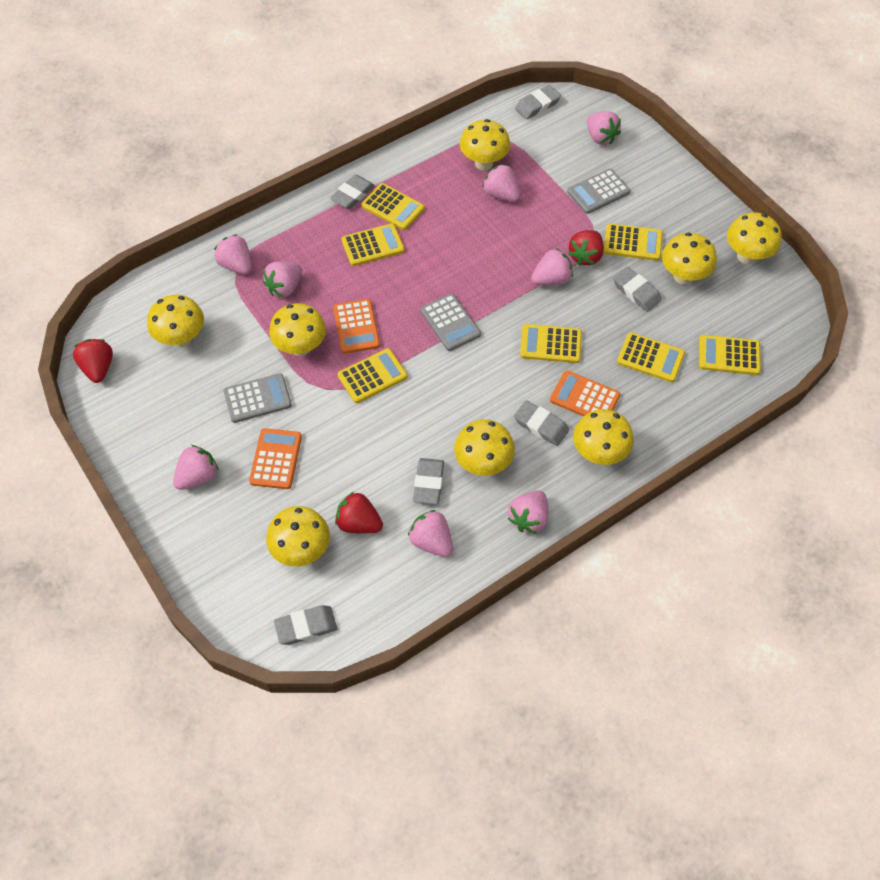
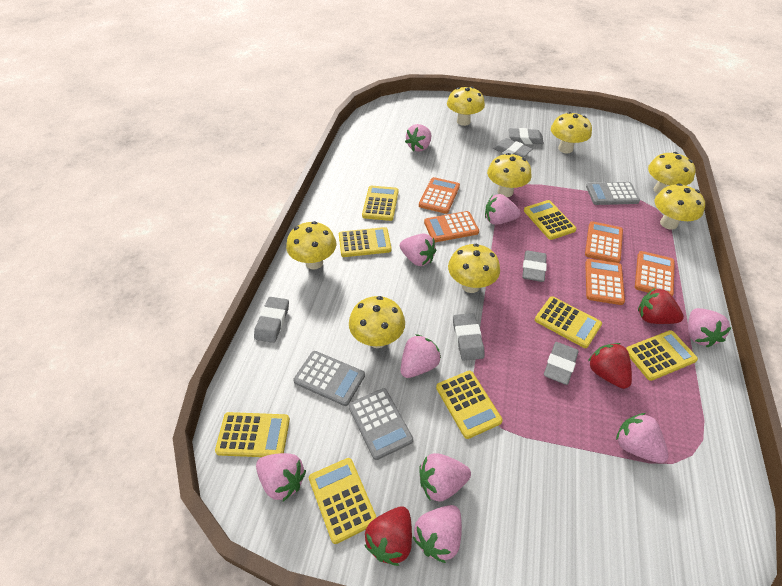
orange calculator: 3 -> 5
pink strawberry: 8 -> 9
yellow calculator: 7 -> 8

